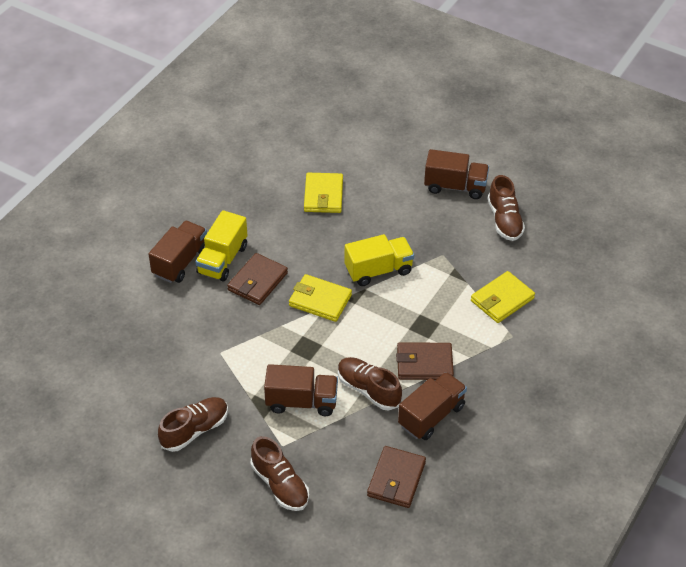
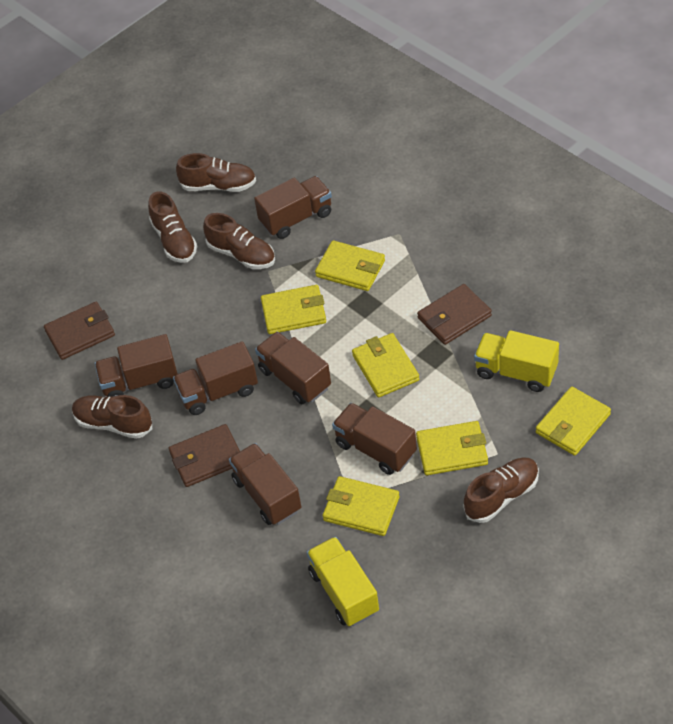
brown shoe: 4 -> 5
brown truck: 4 -> 6
yellow wallet: 3 -> 6

